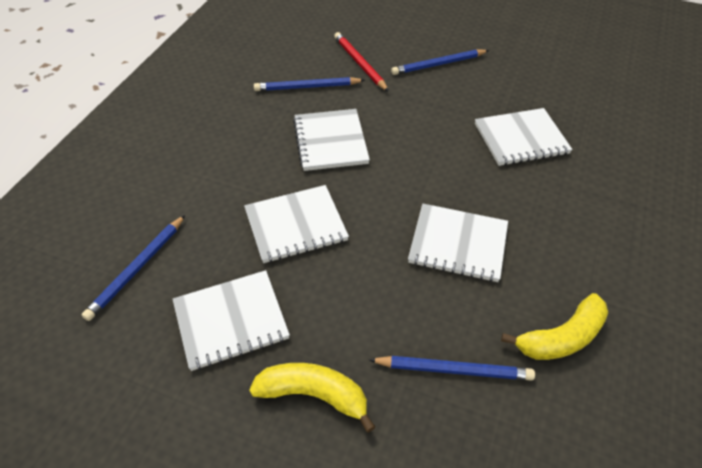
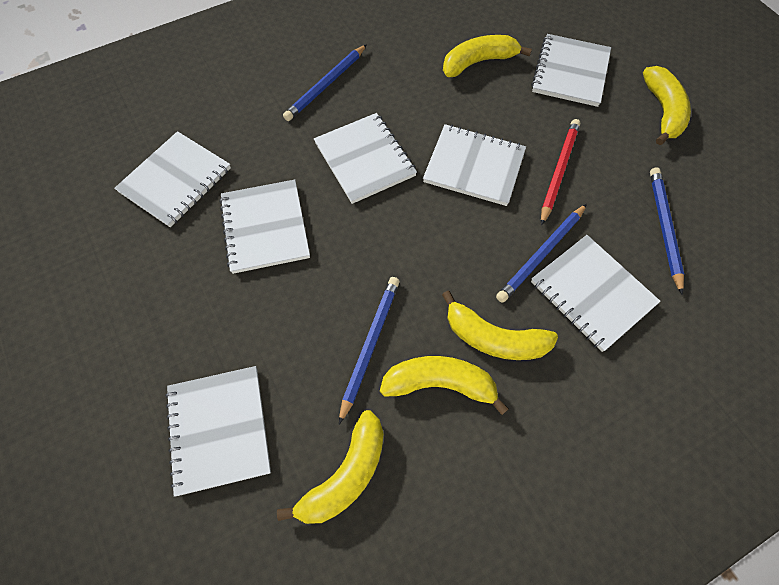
white notebook: 5 -> 7
yellow banana: 2 -> 5

